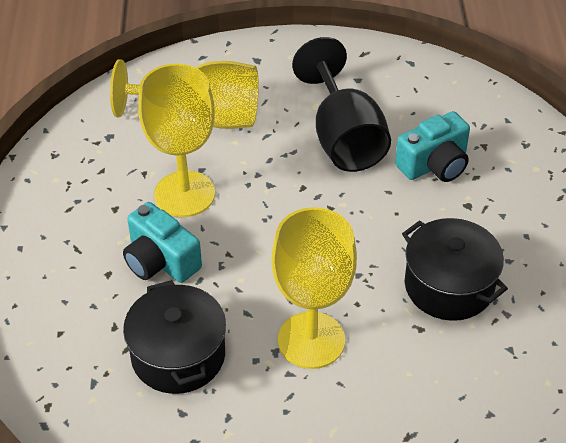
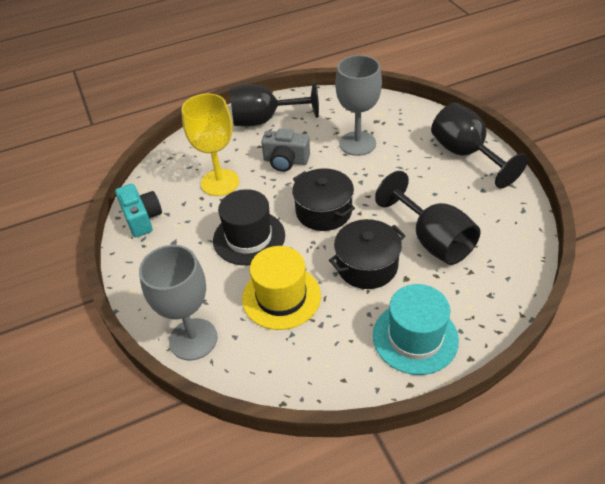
black goblet: 1 -> 3
black hat: 0 -> 1
grey camera: 0 -> 1
grey goblet: 0 -> 2
turquoise camera: 2 -> 1
turquoise hat: 0 -> 1
yellow goblet: 3 -> 1
yellow hat: 0 -> 1

